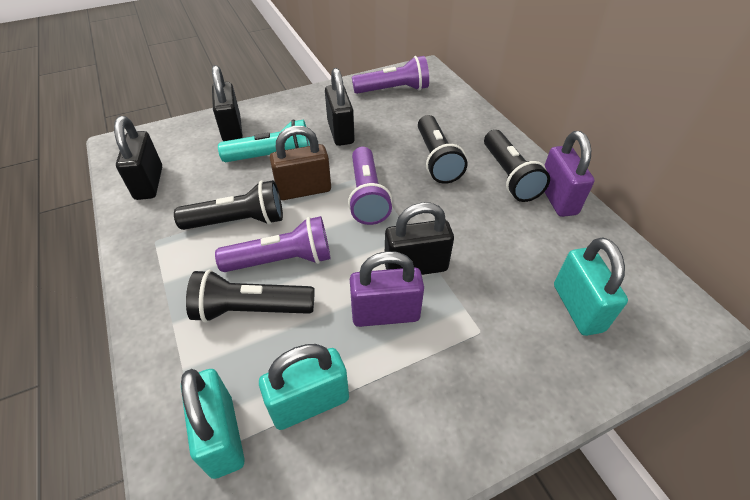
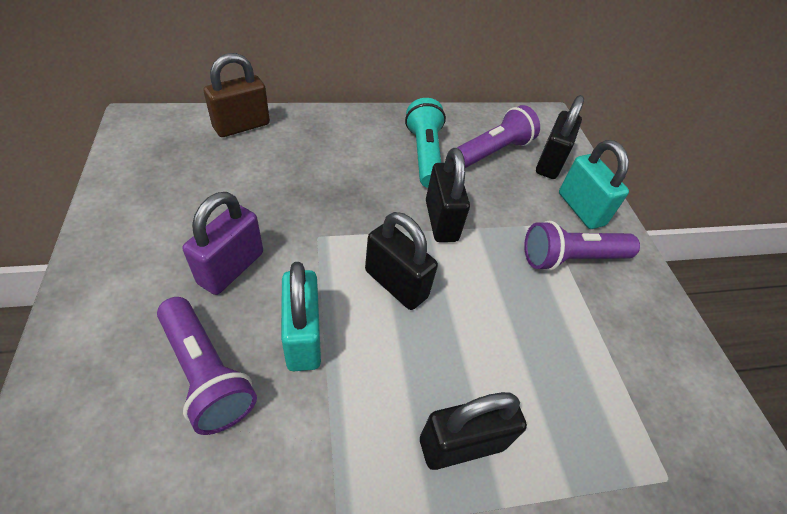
black flashlight: 4 -> 0
purple padlock: 2 -> 1
turquoise padlock: 3 -> 2

